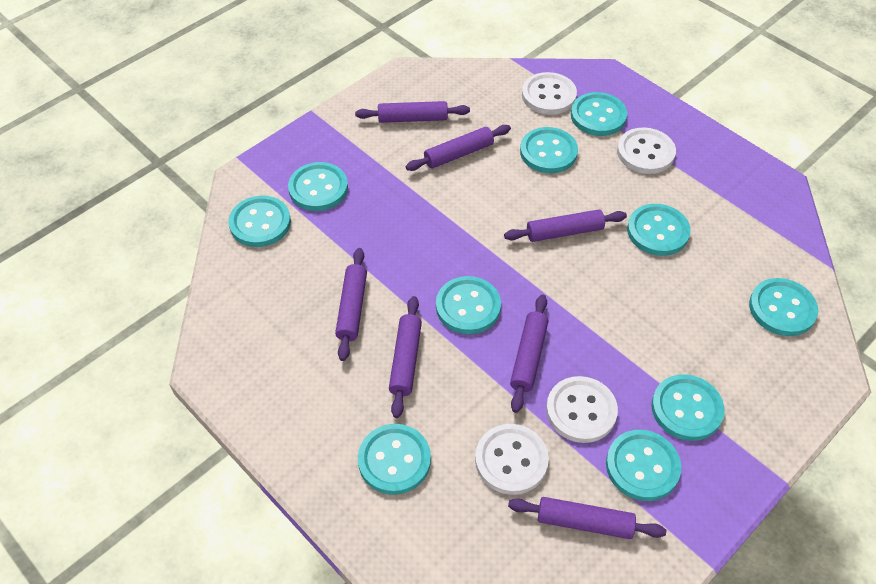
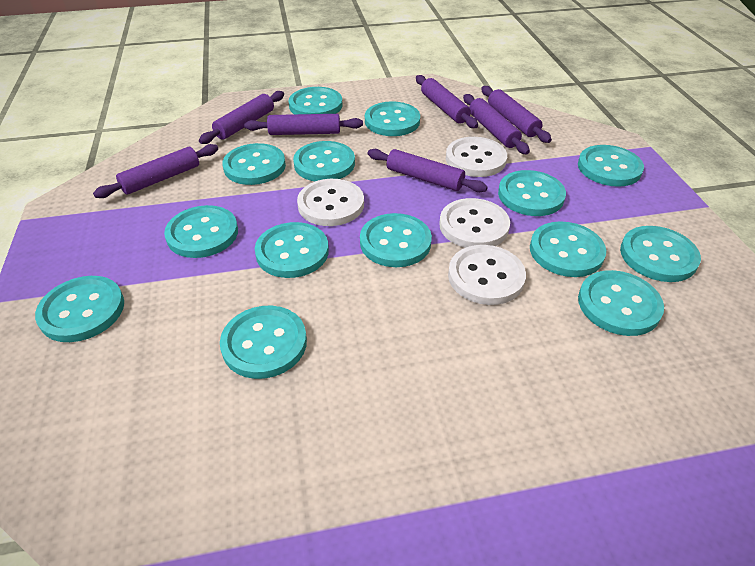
turquoise button: 10 -> 14

